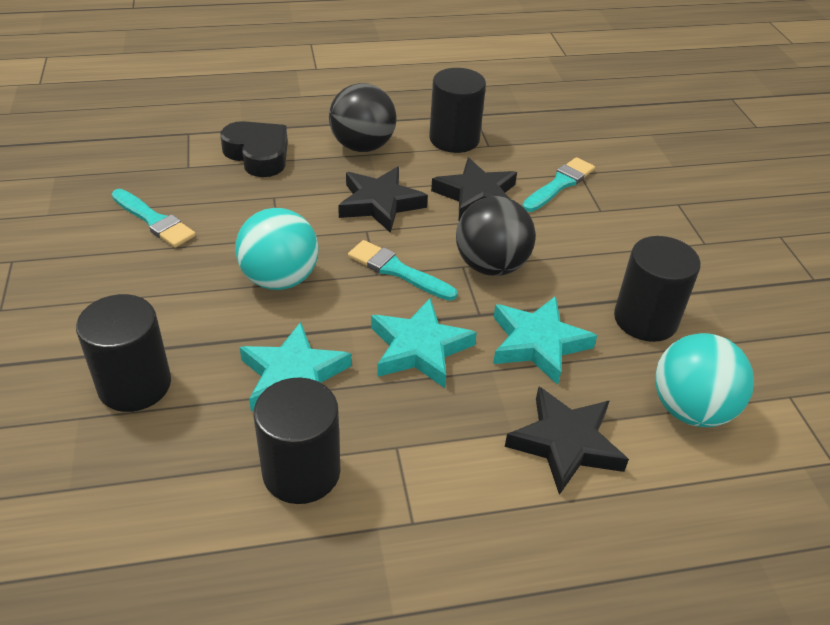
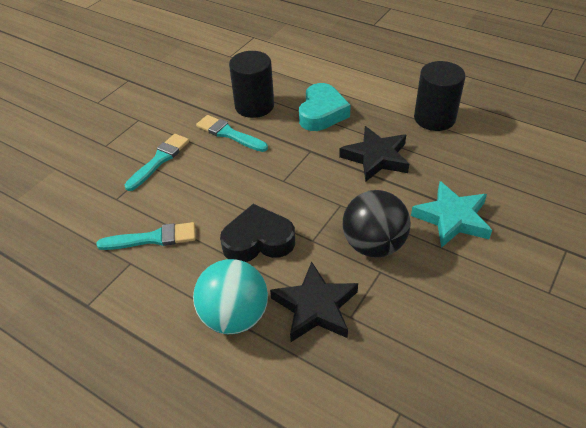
black ball: 2 -> 1
black cylinder: 4 -> 2
black star: 3 -> 2
turquoise ball: 2 -> 1
turquoise heart: 0 -> 1
turquoise star: 3 -> 1

